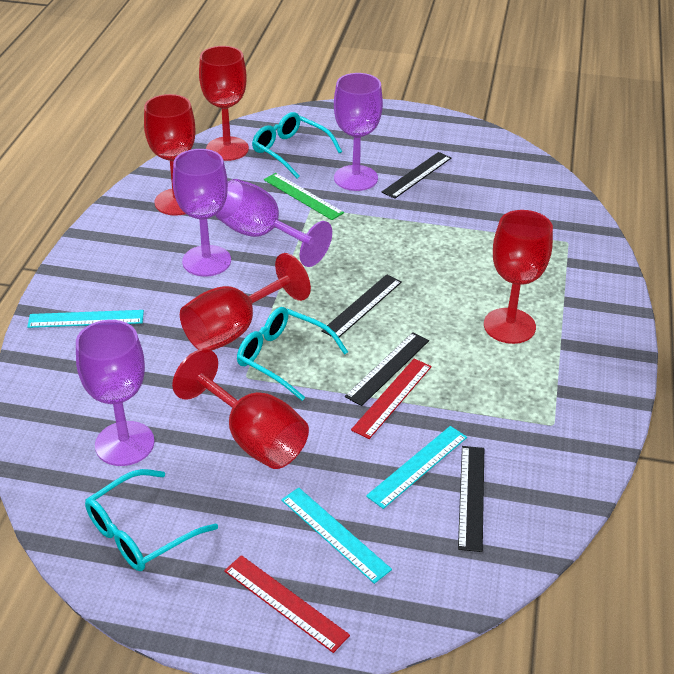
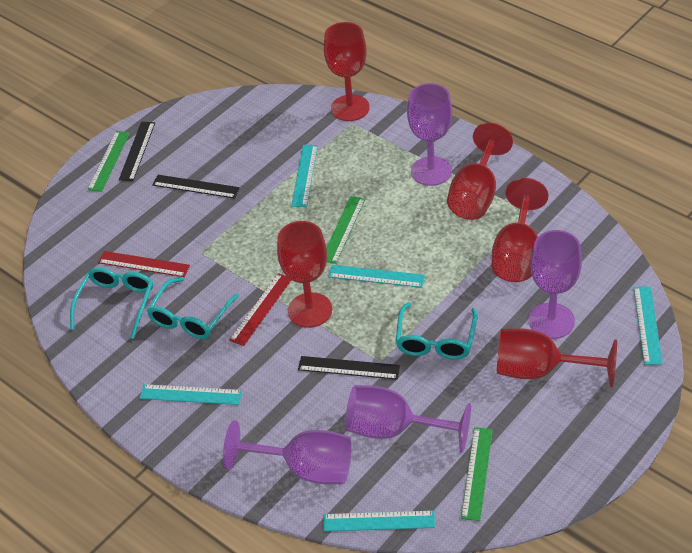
black ruler: 4 -> 3
green ruler: 1 -> 3
turquoise ruler: 3 -> 5

